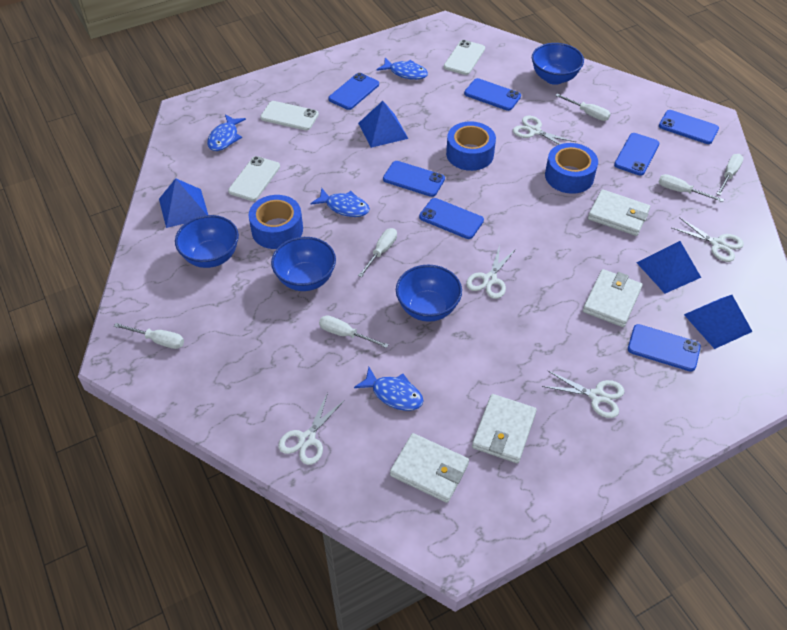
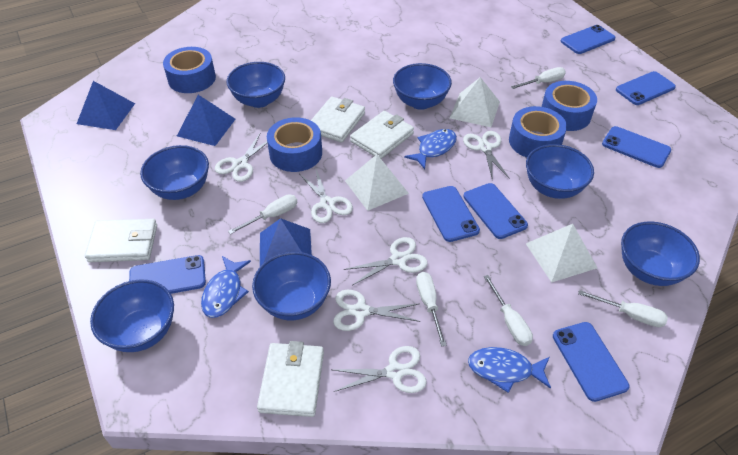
blue bowl: 4 -> 7
blue fish: 4 -> 3
blue pyramid: 4 -> 3
blue tape: 3 -> 4
white phone: 3 -> 0
white pyramid: 0 -> 3
white scissors: 5 -> 6
white screwdriver: 6 -> 5

